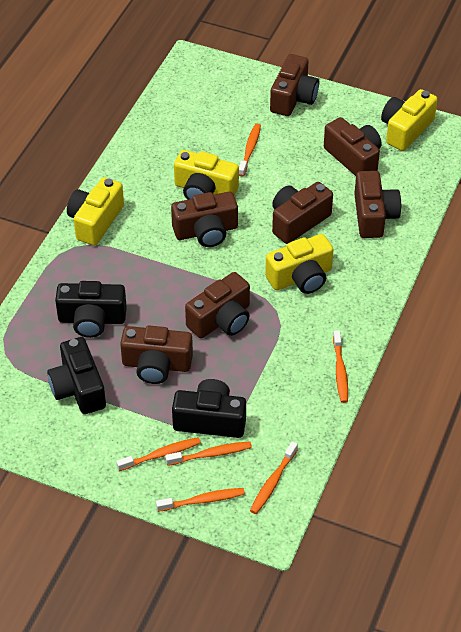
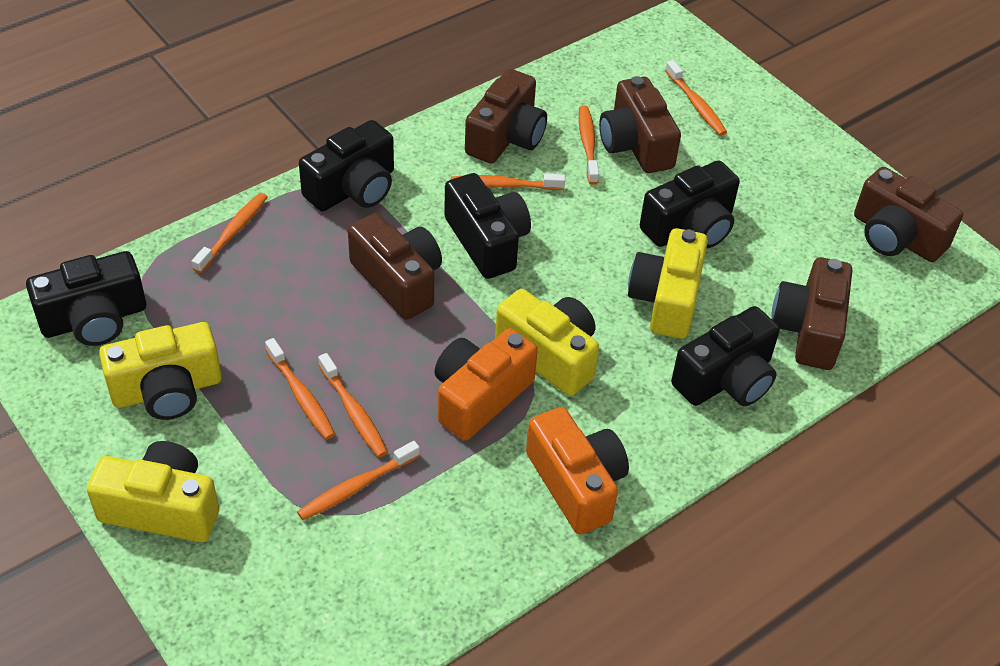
black camera: 3 -> 5
brown camera: 7 -> 5
orange camera: 0 -> 2
orange toothbrush: 6 -> 7

